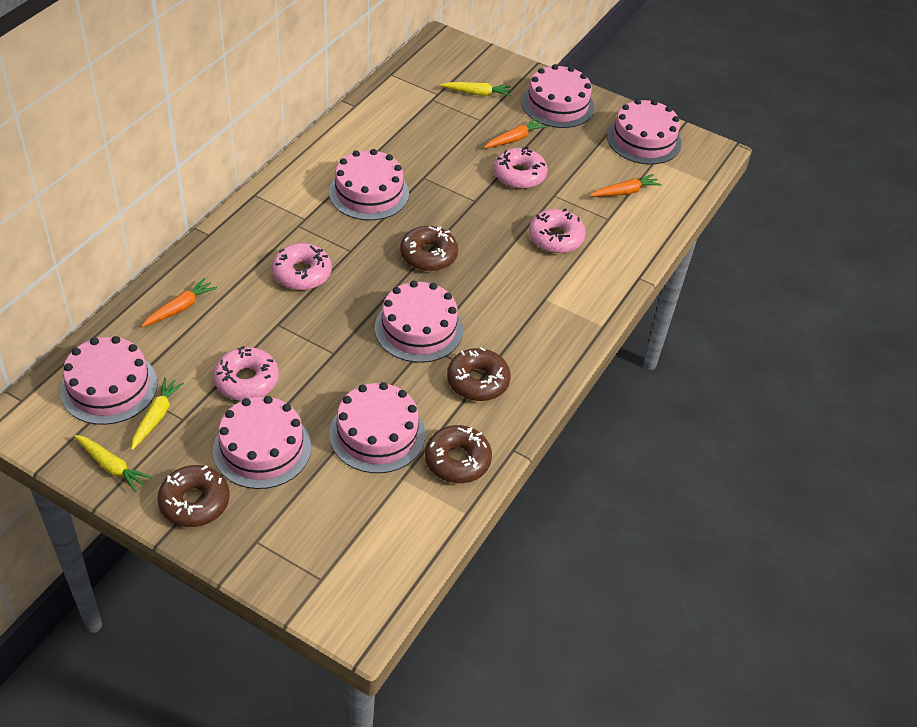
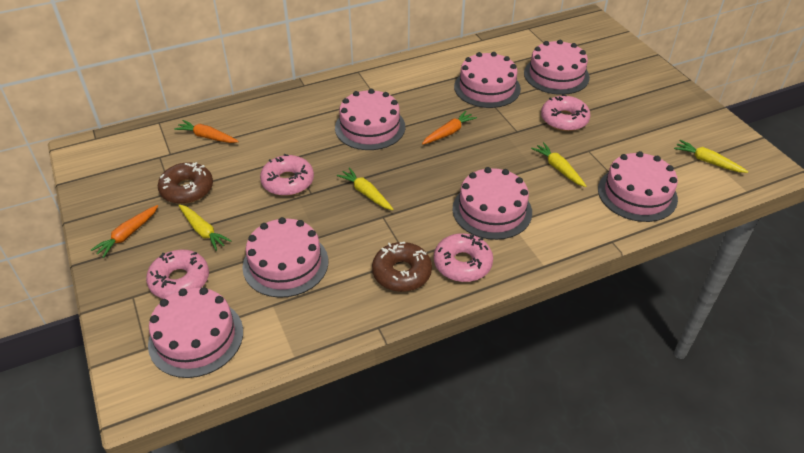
brown donut: 4 -> 2
yellow carrot: 3 -> 4

